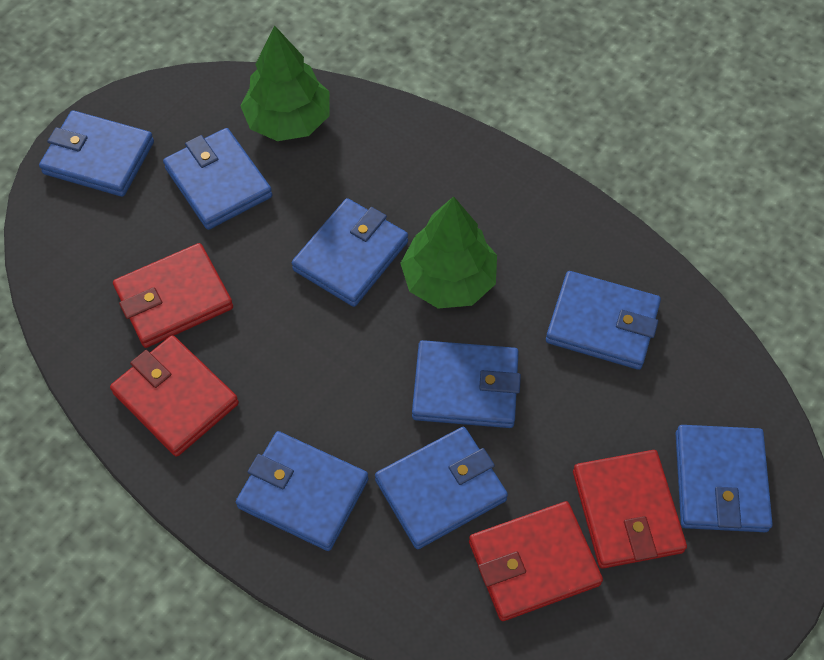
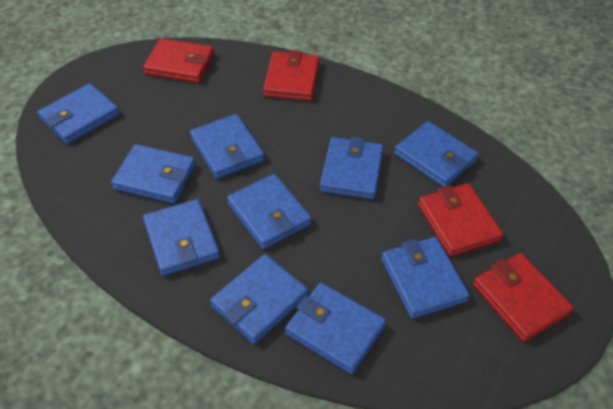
blue wallet: 8 -> 10
green tree: 2 -> 0

